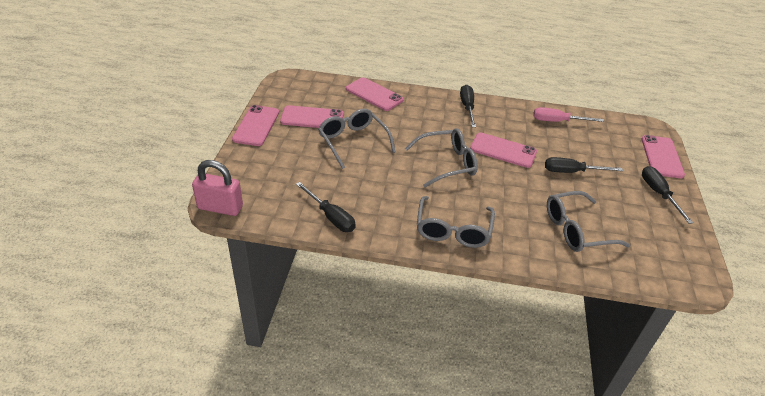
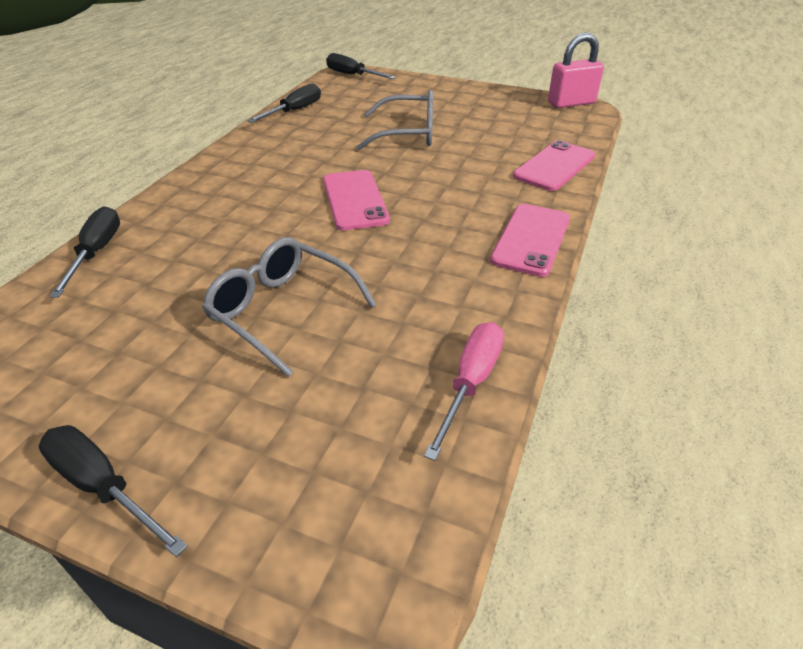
grey glasses: 4 -> 2
pink phone: 5 -> 3

